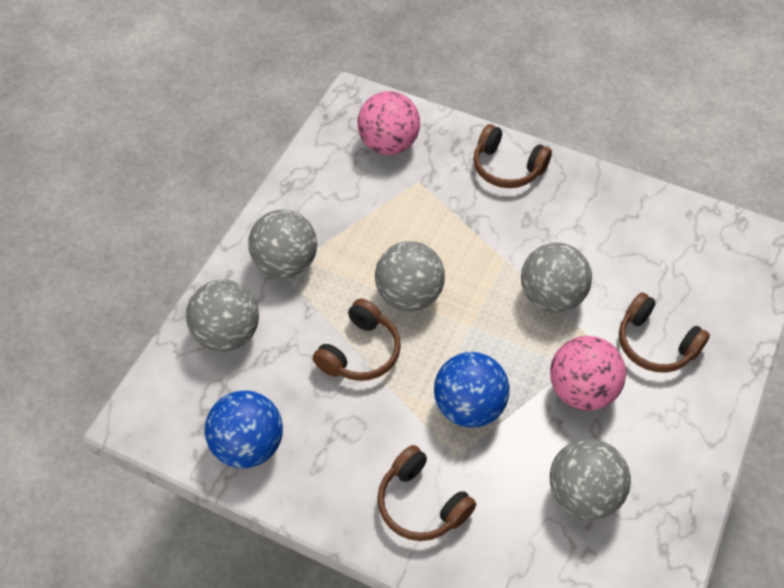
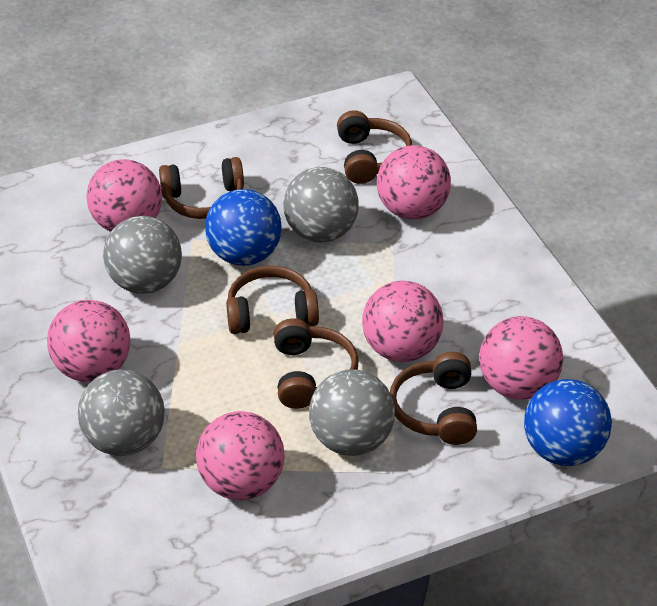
brown headphones: 4 -> 5
grey ball: 5 -> 4
pink ball: 2 -> 6

